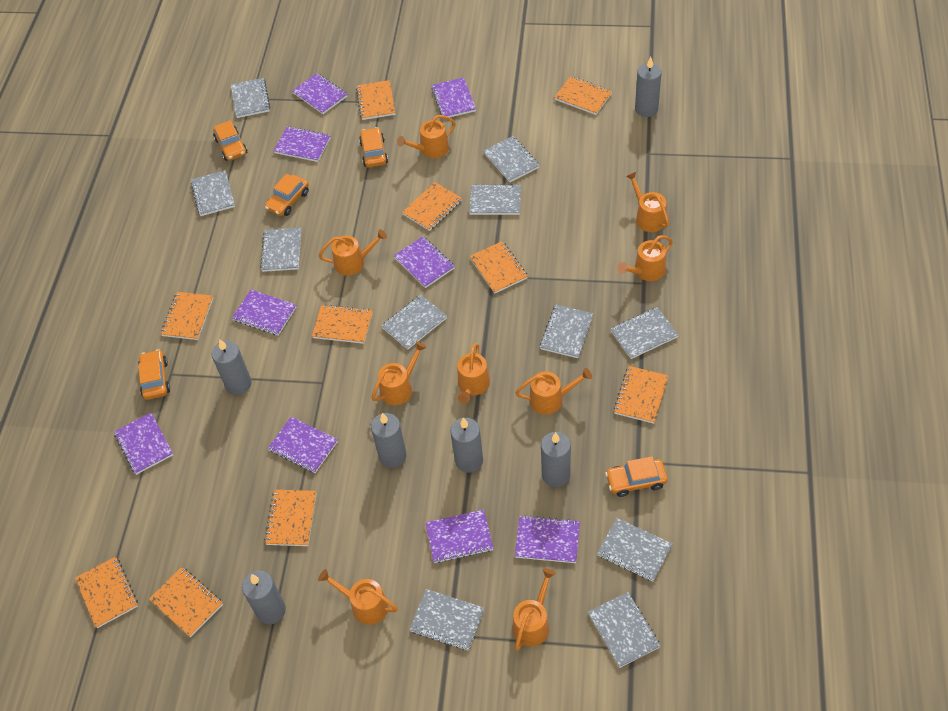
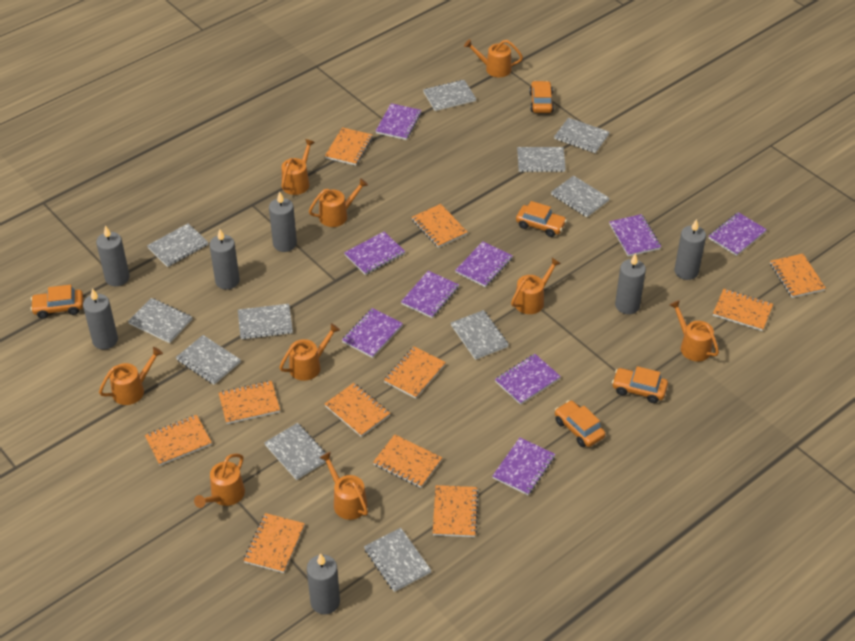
grey candle: 6 -> 7
orange notebook: 10 -> 11

